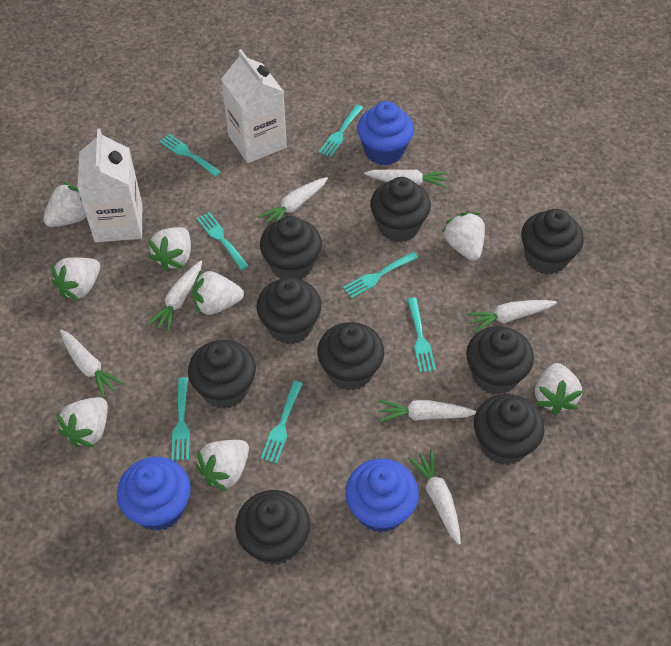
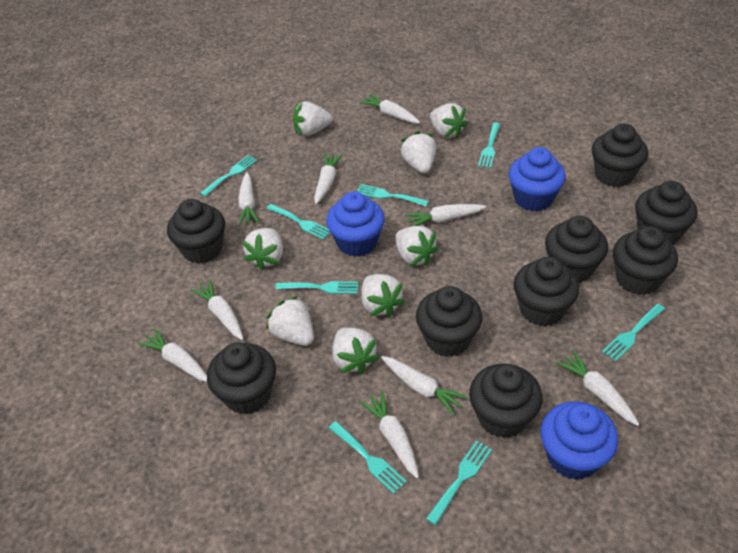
turquoise fork: 7 -> 8
white carrot: 7 -> 9
white carton: 2 -> 0

